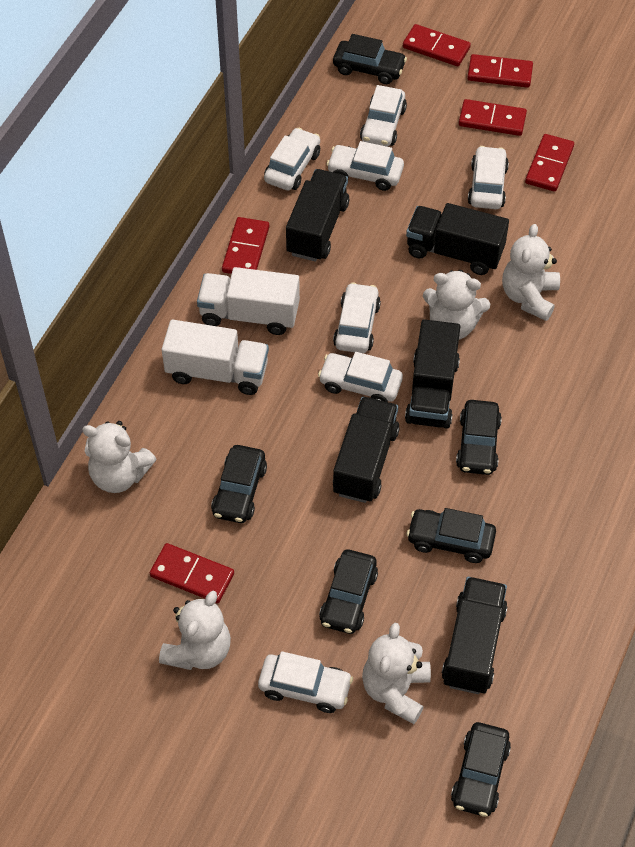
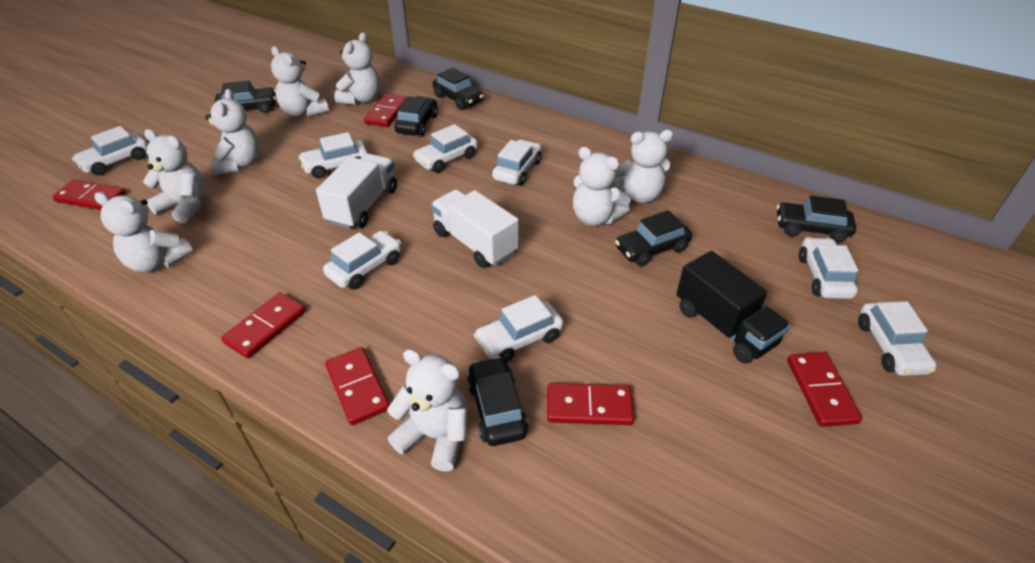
black truck: 5 -> 1
white car: 7 -> 8
white teddy bear: 5 -> 8

